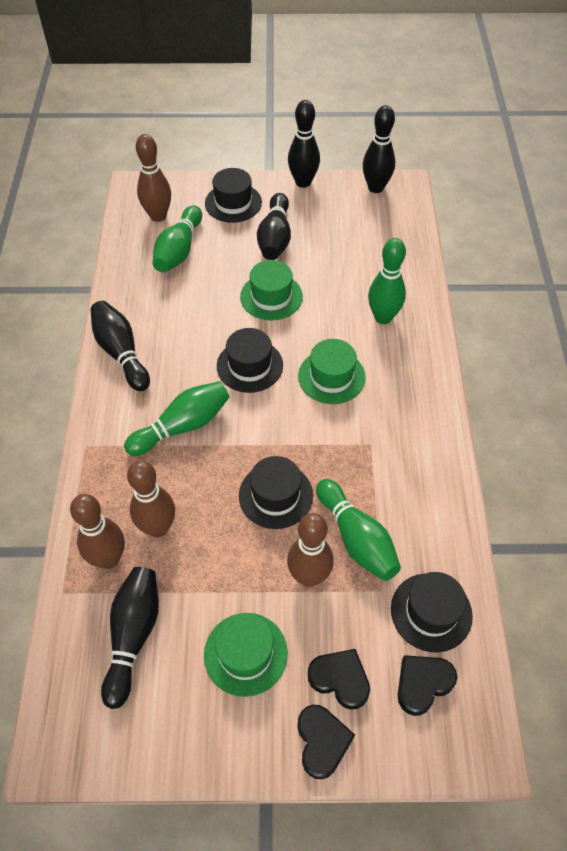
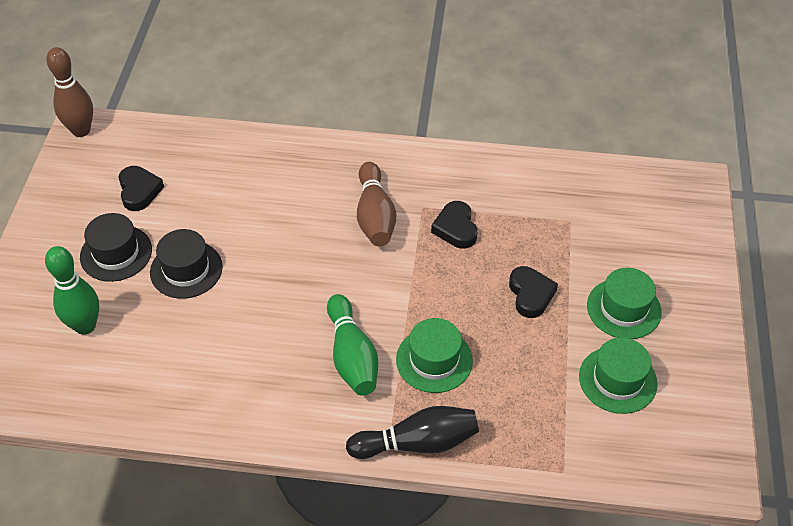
black bowling pin: 5 -> 1
black hat: 4 -> 2
brown bowling pin: 4 -> 2
green bowling pin: 4 -> 2

